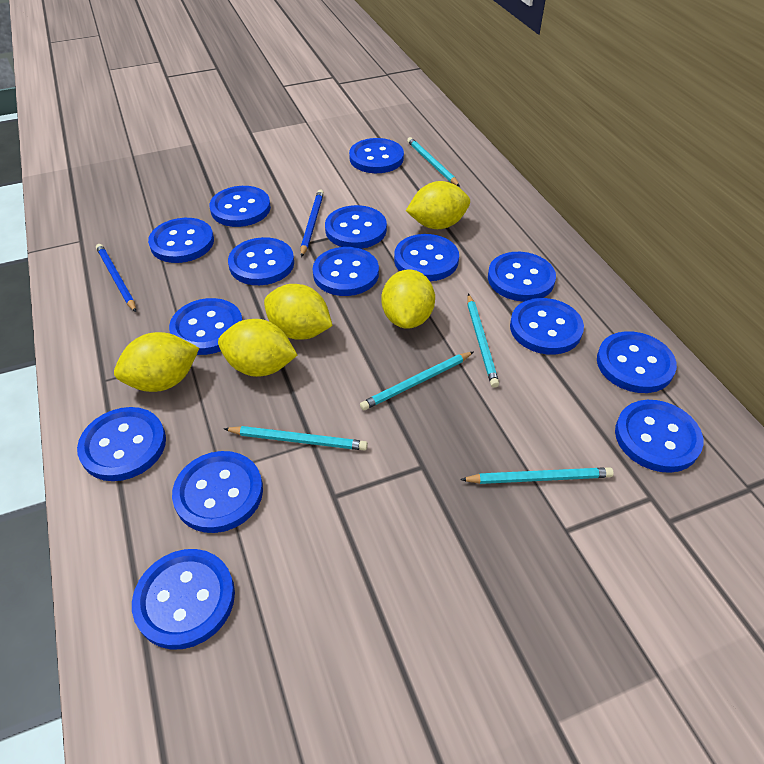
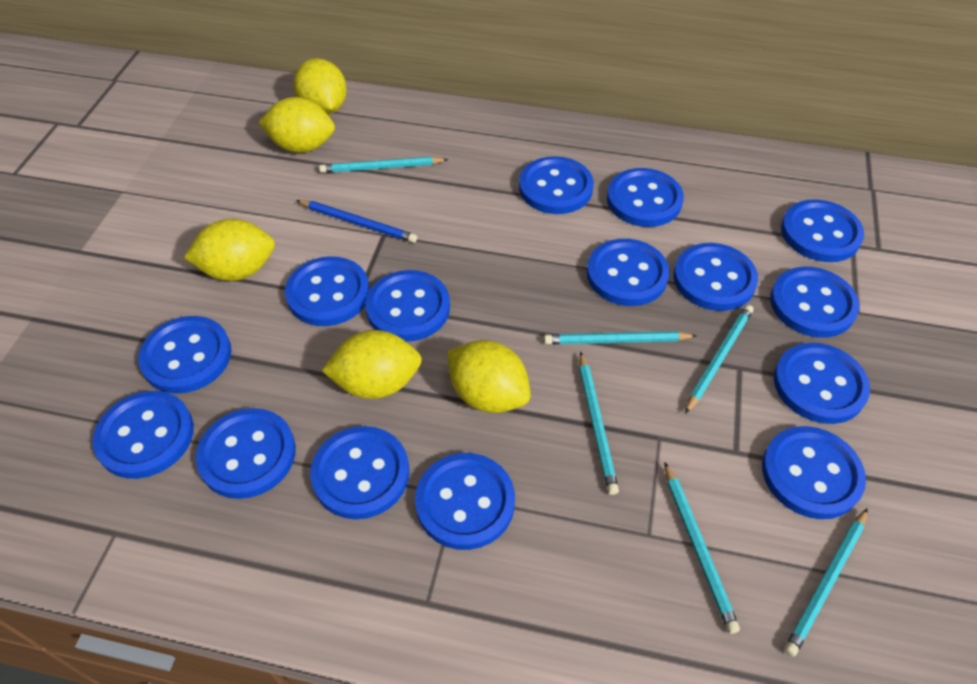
blue pencil: 2 -> 1
turquoise pencil: 5 -> 6

